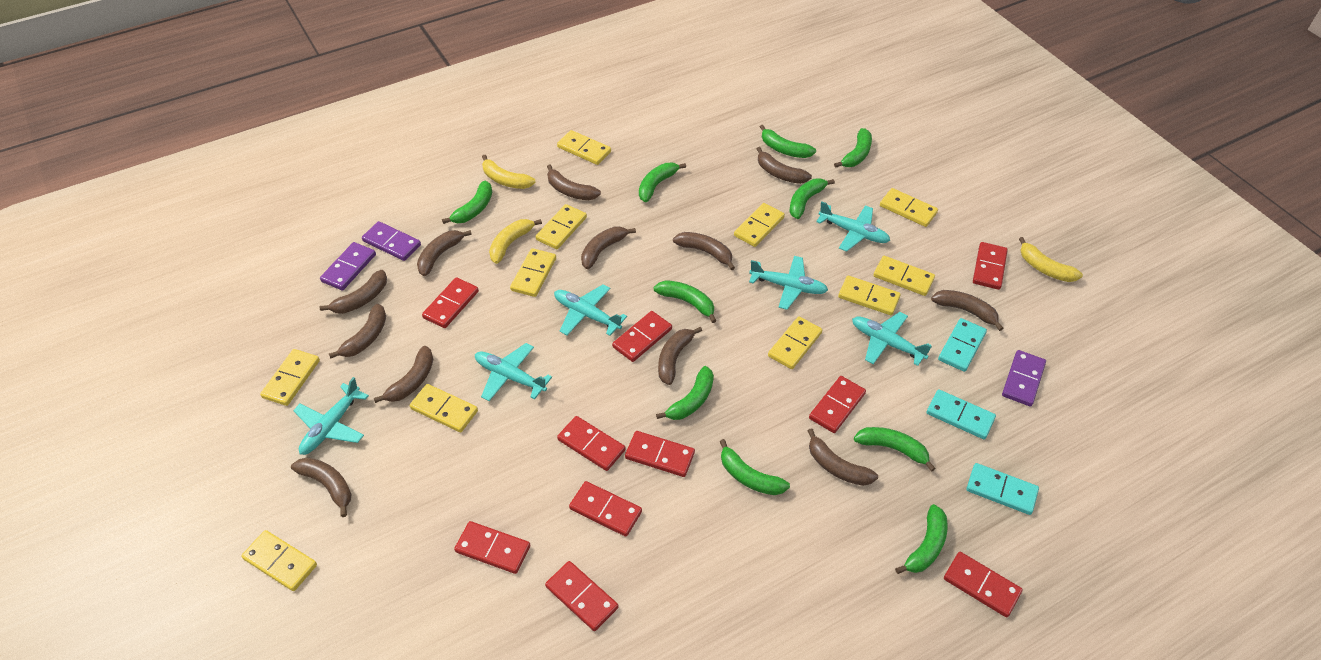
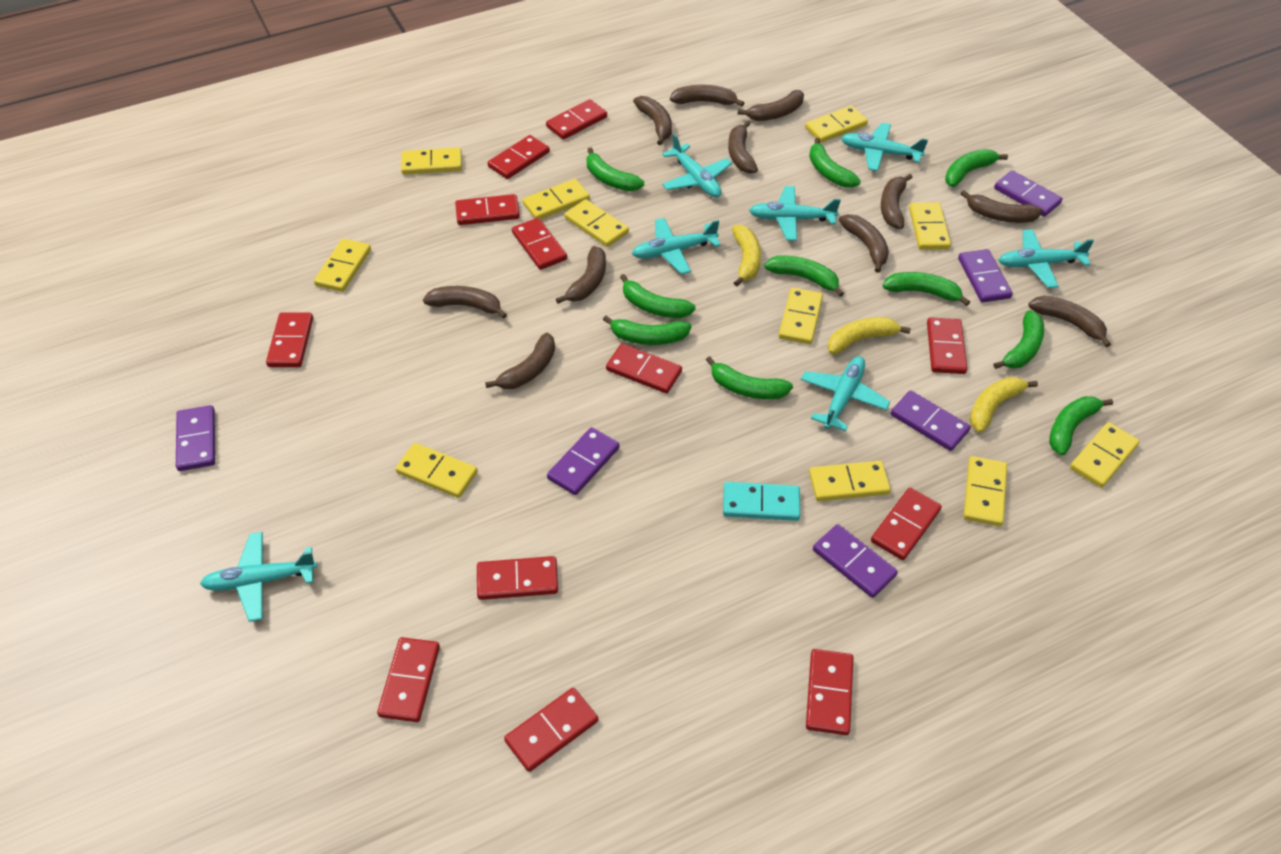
brown banana: 12 -> 11
purple domino: 3 -> 6
red domino: 10 -> 12
turquoise domino: 3 -> 1
turquoise plane: 6 -> 7

